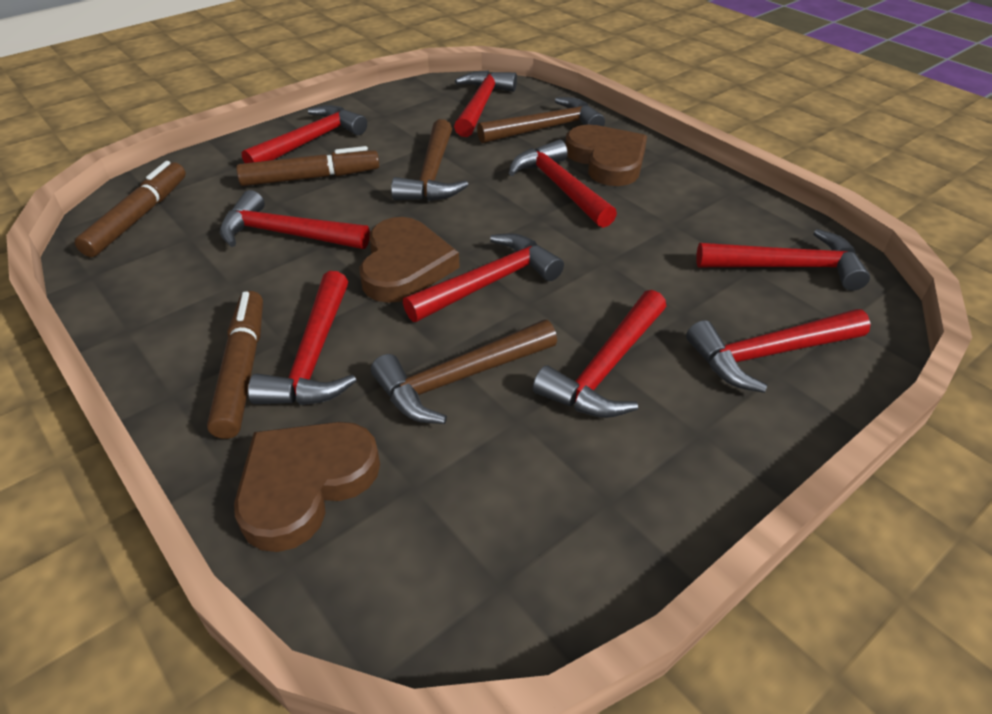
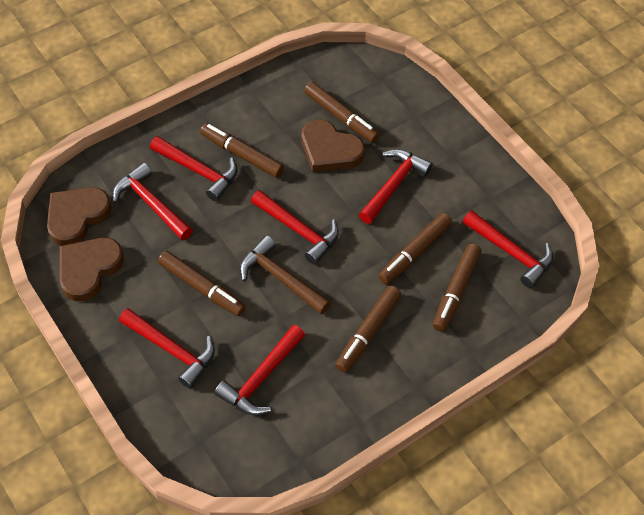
brown hammer: 3 -> 1
brown marker: 3 -> 6
red hammer: 9 -> 7

